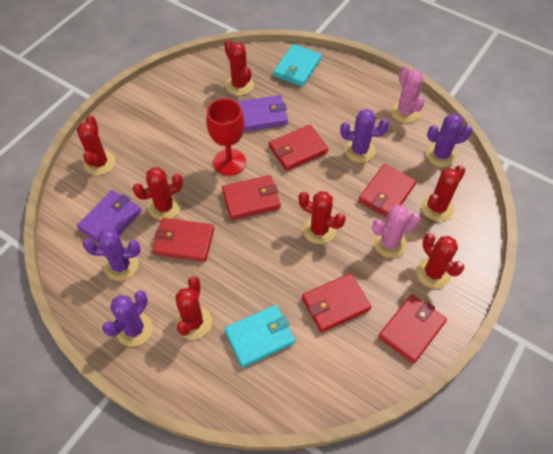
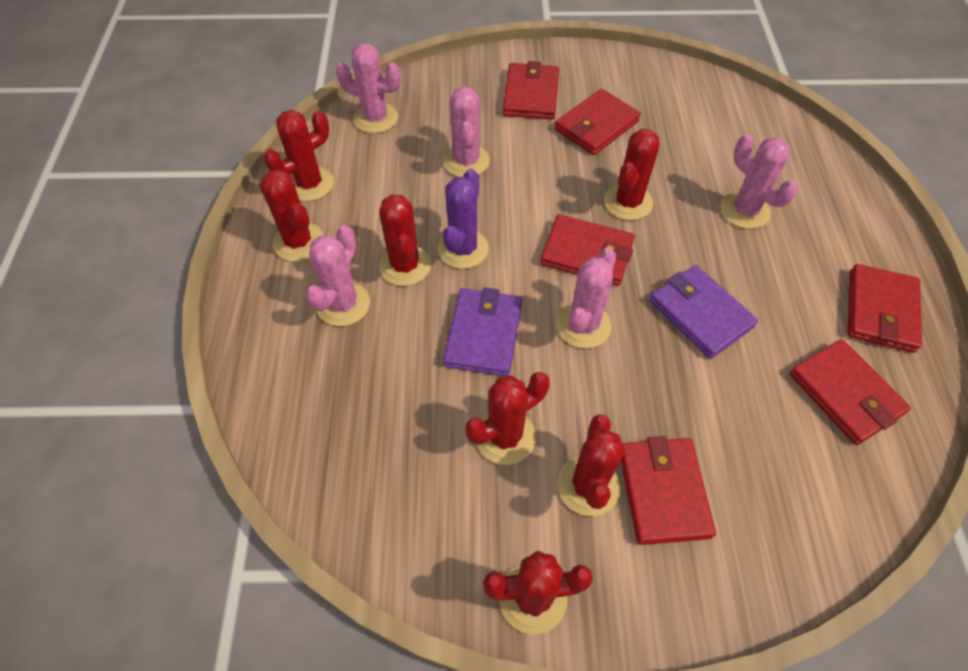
pink cactus: 2 -> 5
purple cactus: 4 -> 1
red goblet: 1 -> 0
turquoise wallet: 2 -> 0

